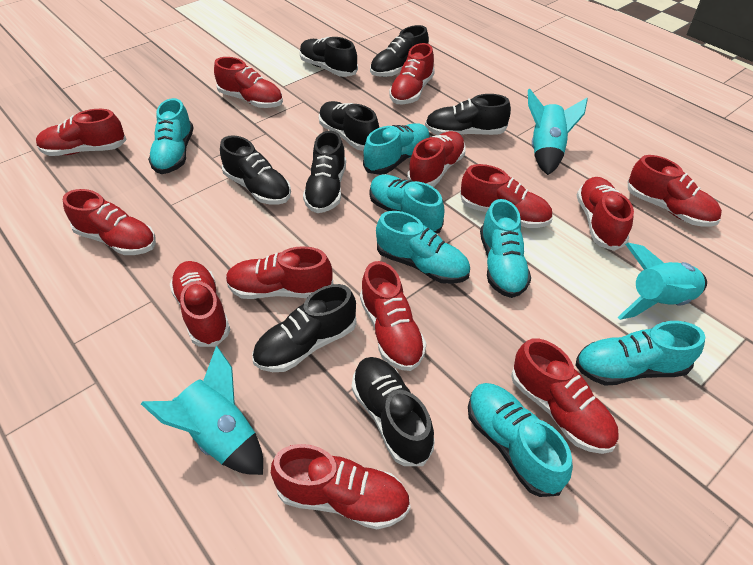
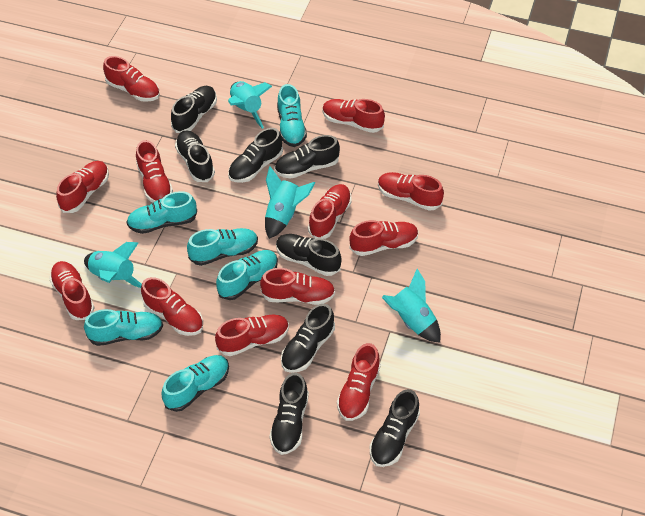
red shoe: 13 -> 12
turquoise rocket: 3 -> 4
turquoise shoe: 7 -> 6

